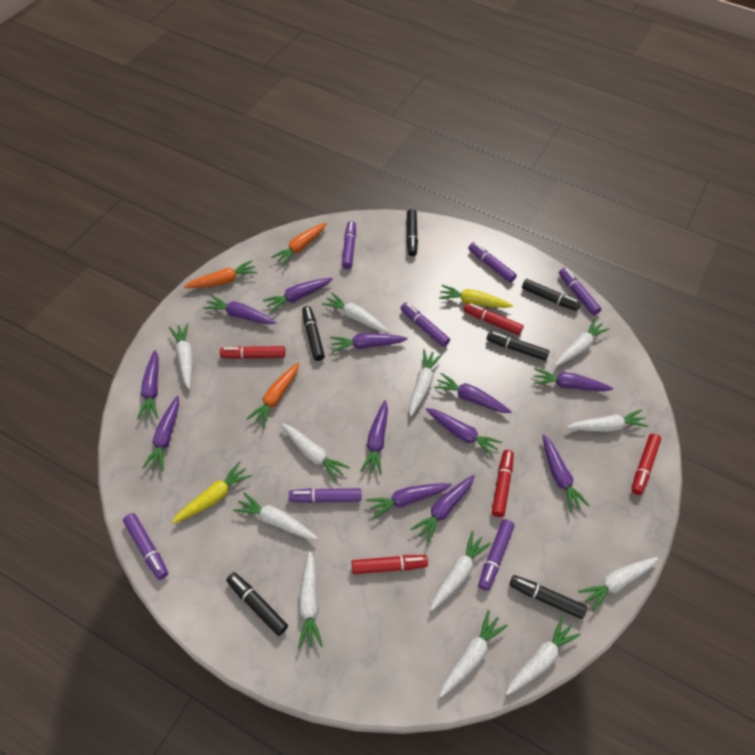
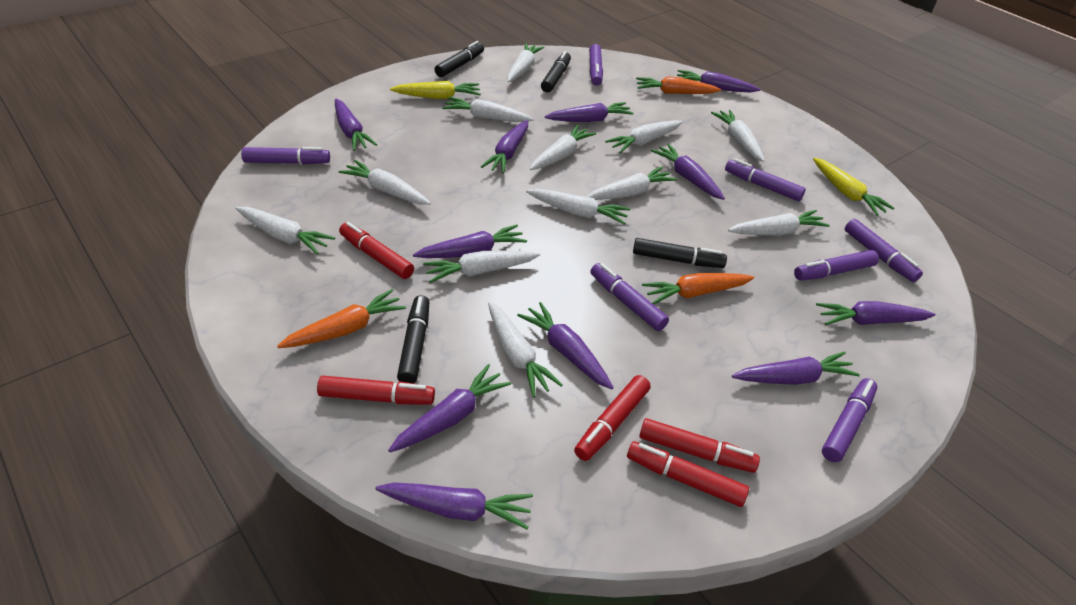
black marker: 6 -> 4
purple carrot: 12 -> 11

